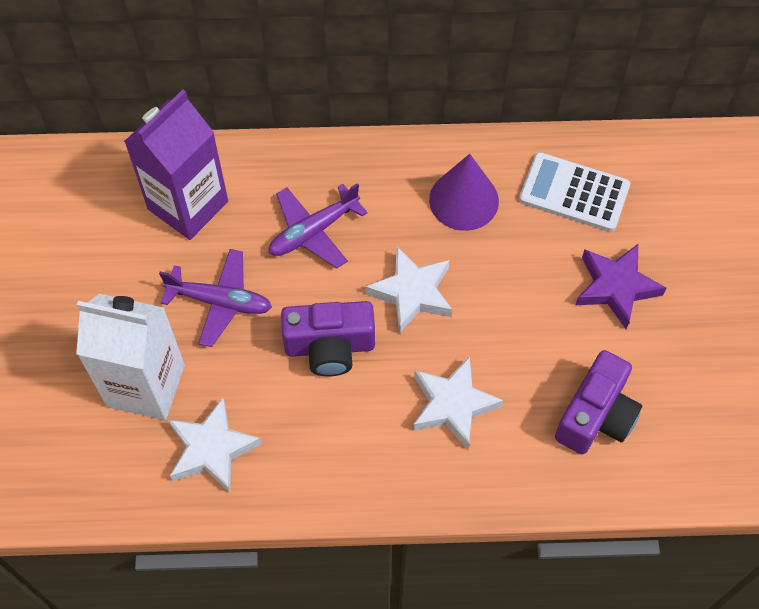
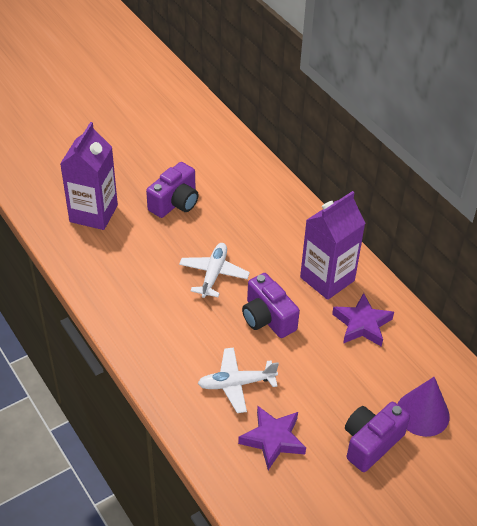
purple camera: 2 -> 3
purple carton: 1 -> 2
purple plane: 2 -> 0
purple star: 1 -> 2
white calculator: 1 -> 0
white carton: 1 -> 0
white plane: 0 -> 2
white star: 3 -> 0

